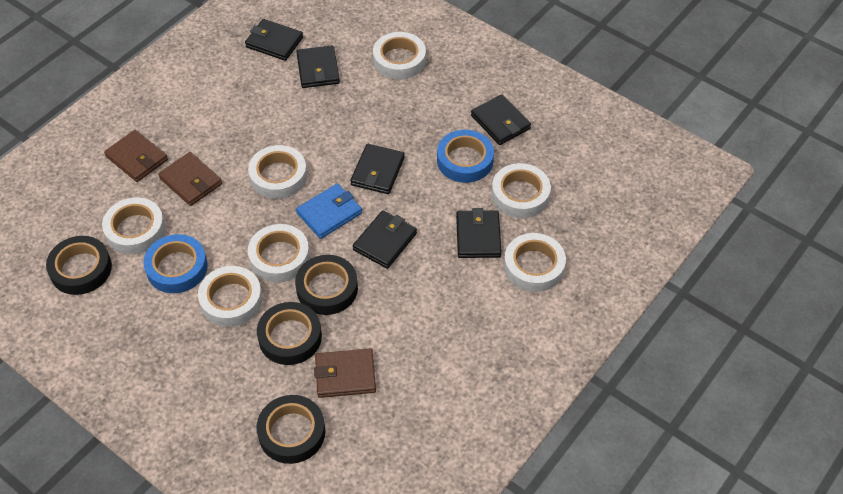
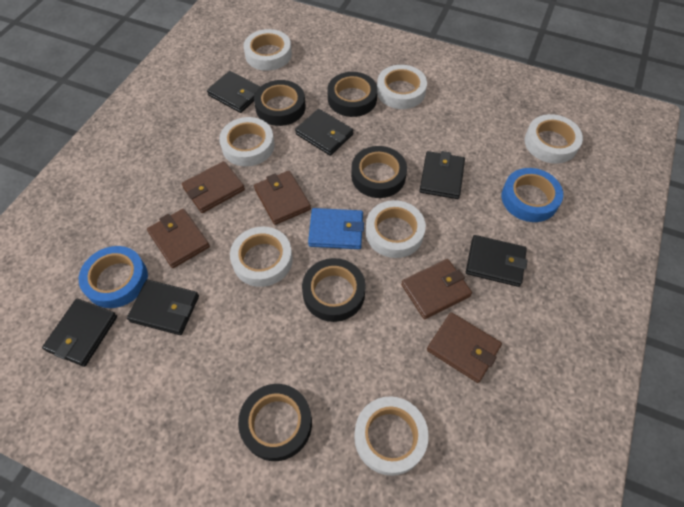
black tape: 4 -> 5
brown wallet: 3 -> 5

